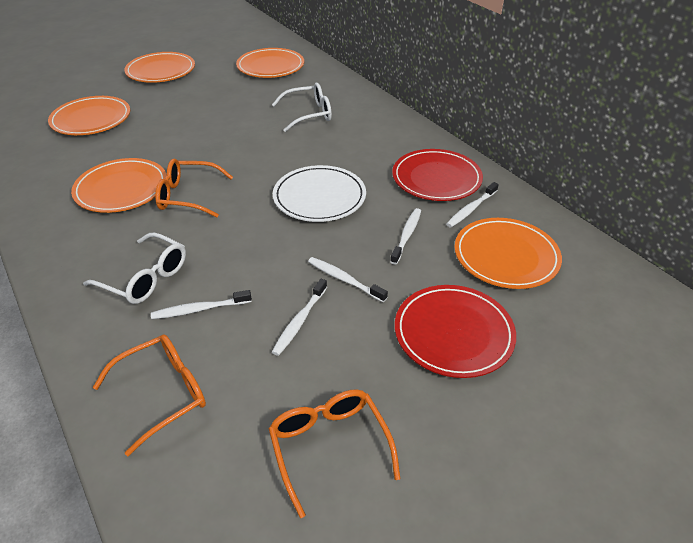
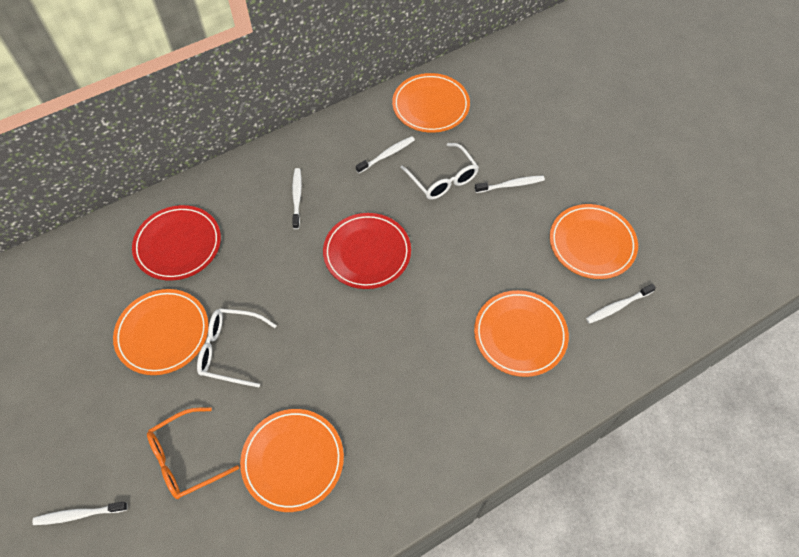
orange glasses: 3 -> 1
white plate: 1 -> 0

